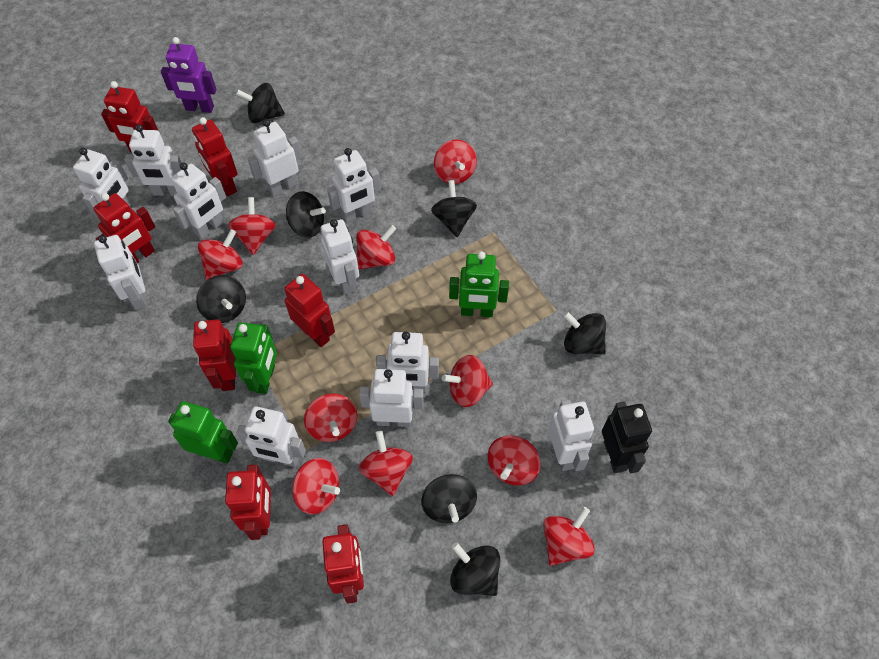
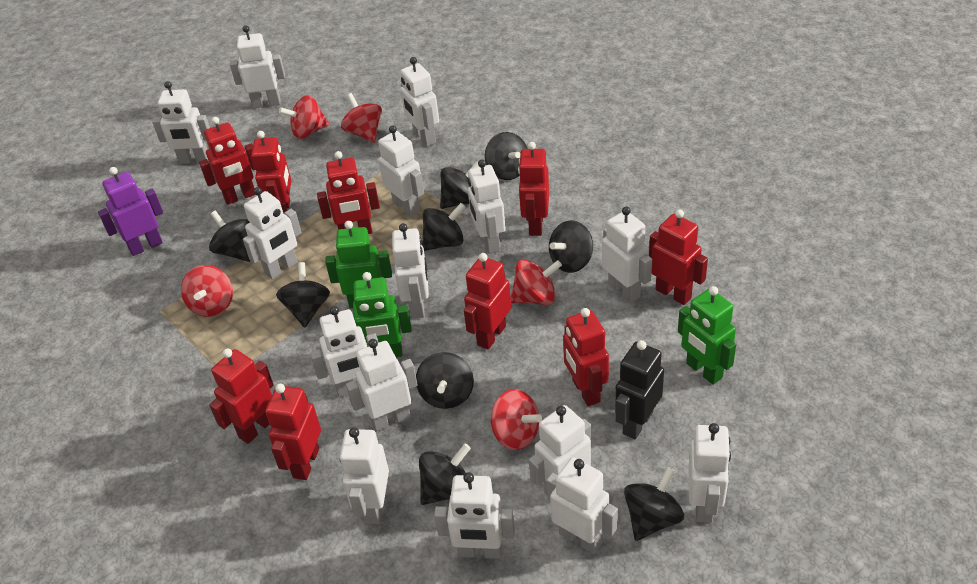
black spinning top: 7 -> 9
red robot: 7 -> 9
red spinning top: 10 -> 5
white robot: 11 -> 15

